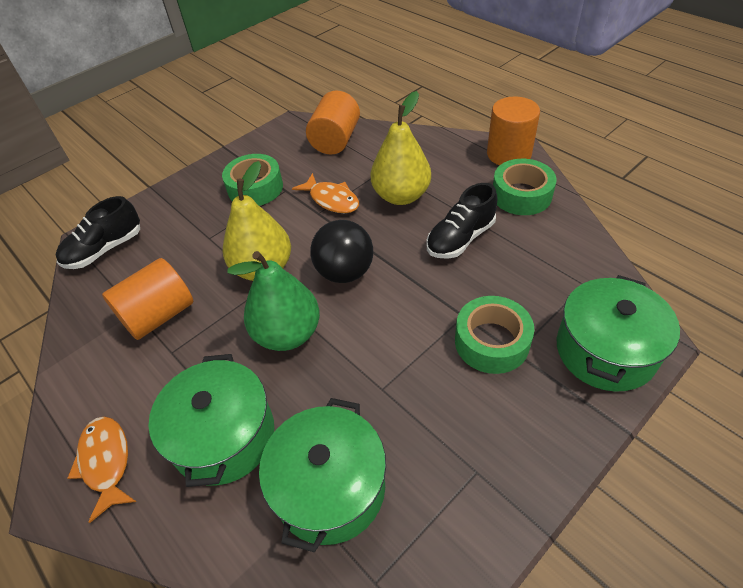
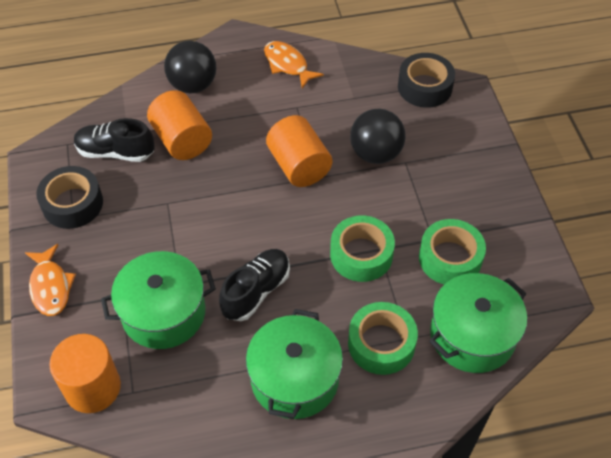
black ball: 1 -> 2
black tape: 0 -> 2
green pear: 1 -> 0
yellow pear: 2 -> 0

